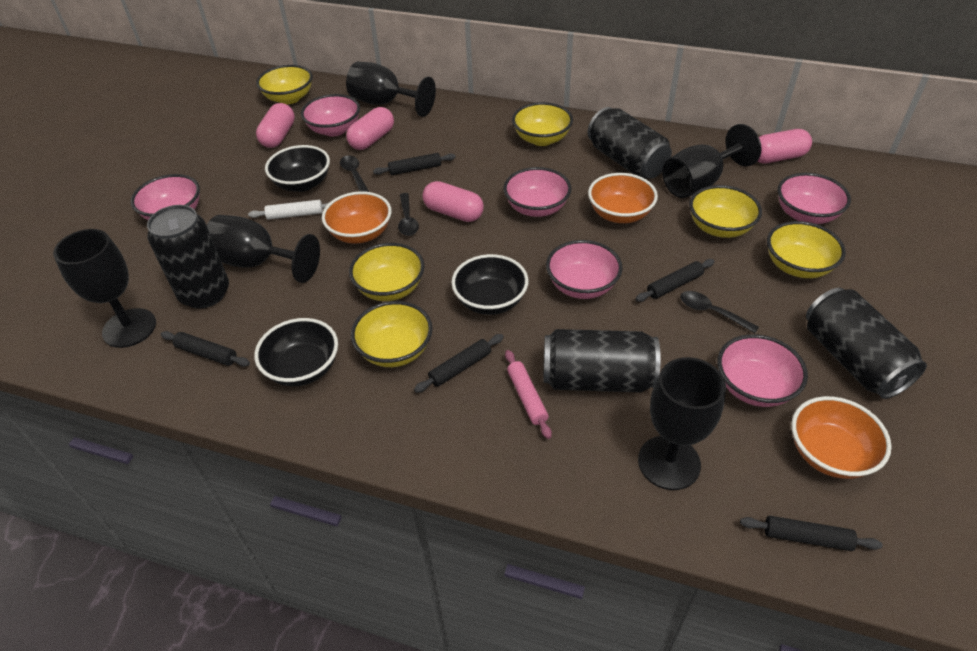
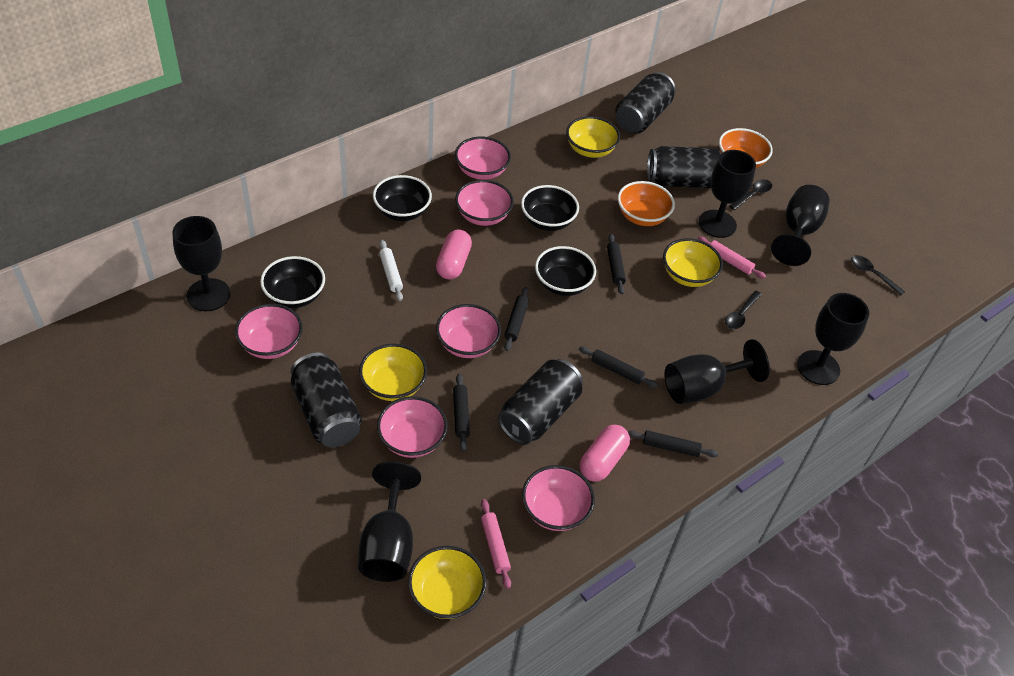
black bowl: 3 -> 4
black goblet: 5 -> 6
orange bowl: 3 -> 2
pink capsule: 4 -> 2
pink rolling pin: 1 -> 2
yellow bowl: 6 -> 4

